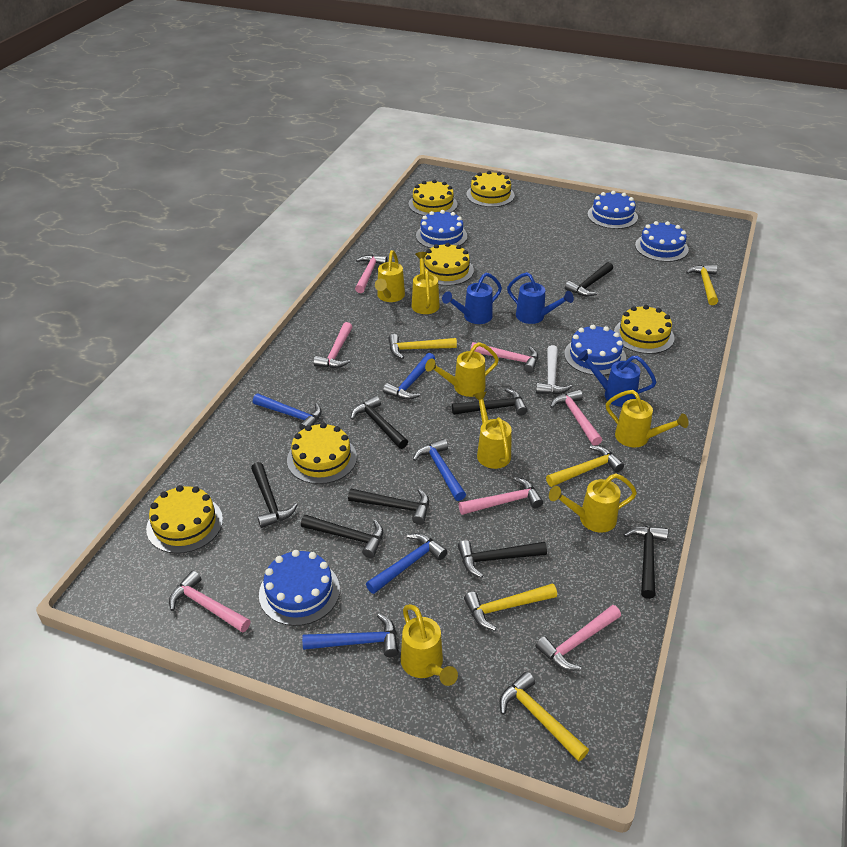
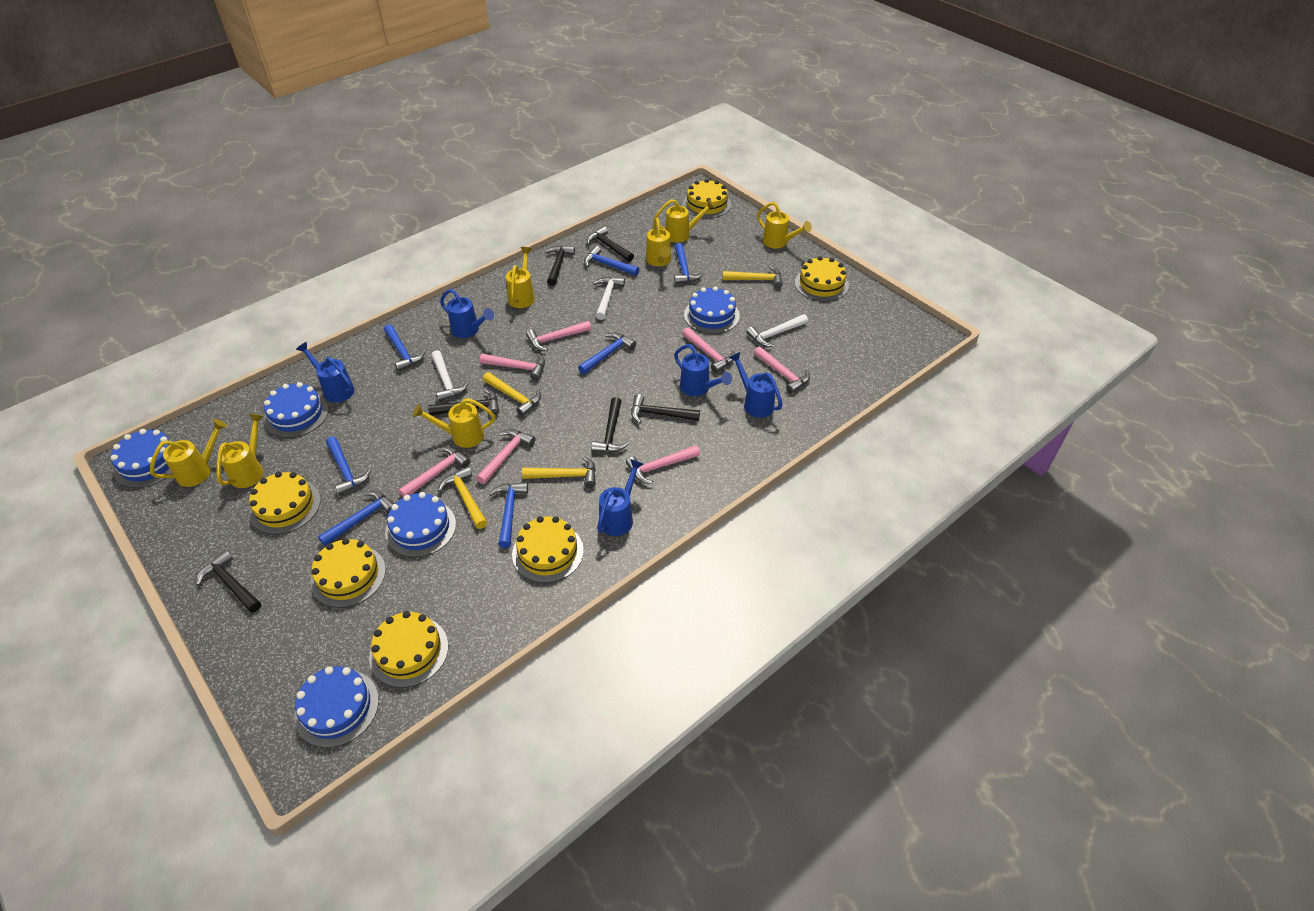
black hammer: 8 -> 6
blue hammer: 5 -> 7
blue watering can: 3 -> 5
white hammer: 1 -> 3
yellow hammer: 5 -> 4

